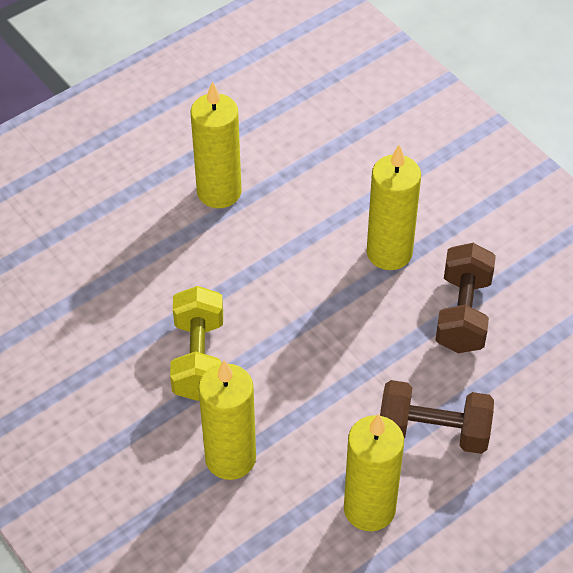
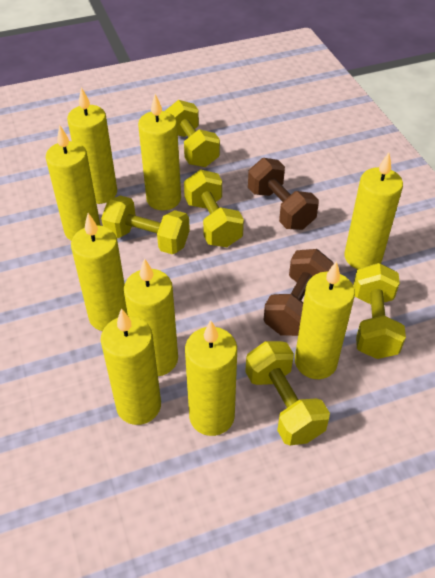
yellow candle: 4 -> 9
yellow dumbbell: 1 -> 5

